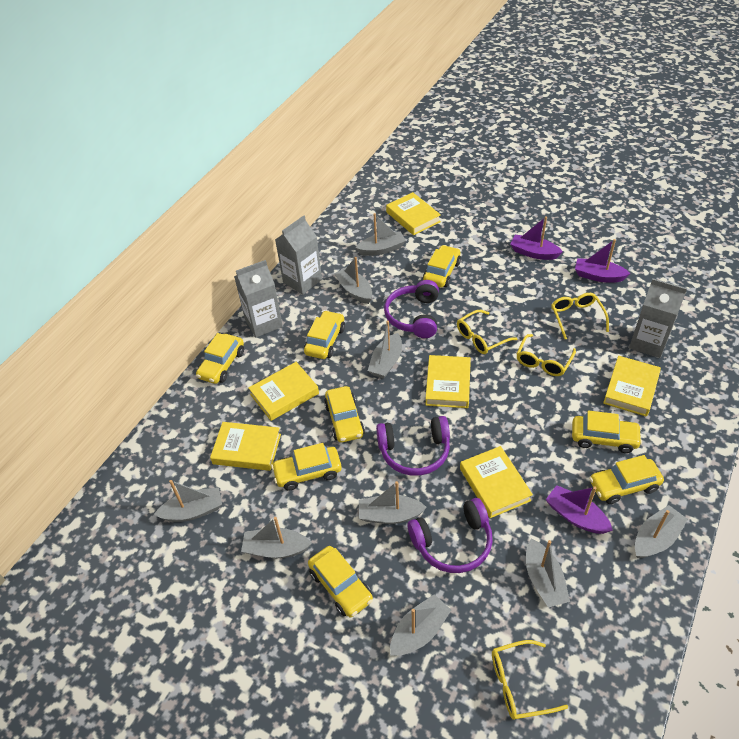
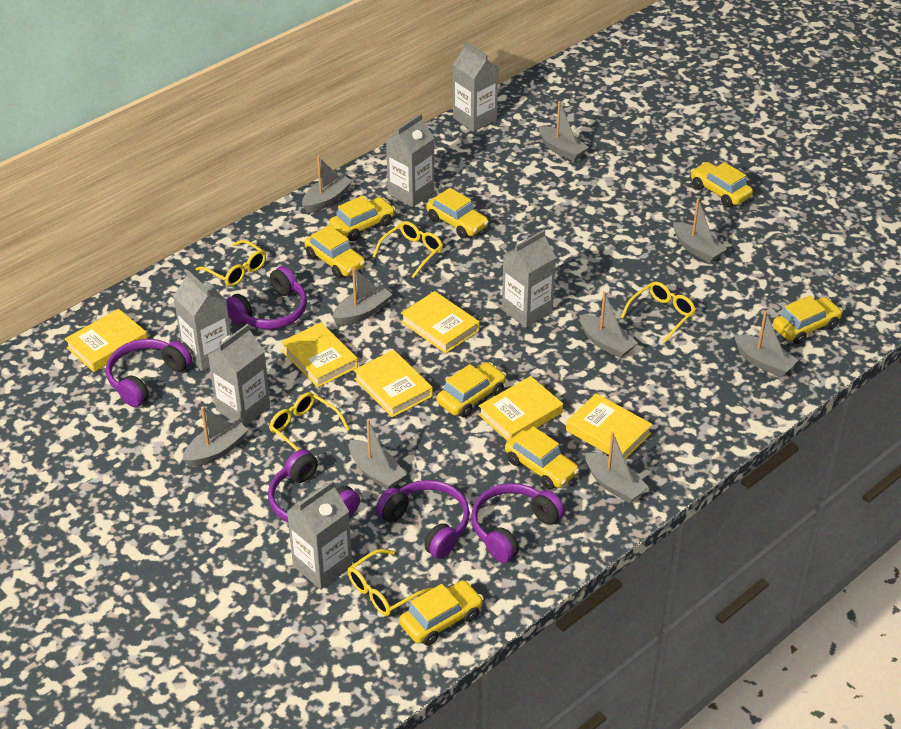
grey carton: 3 -> 6
purple boat: 3 -> 0
purple headphones: 3 -> 5
yellow glasses: 4 -> 5

